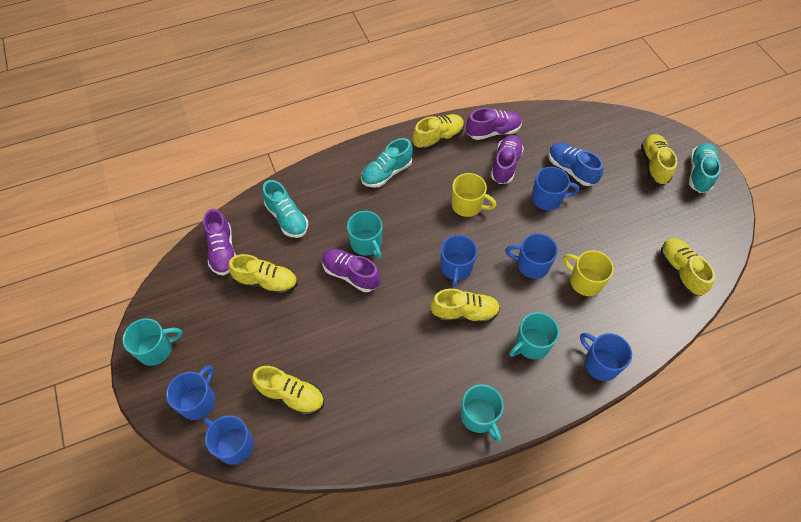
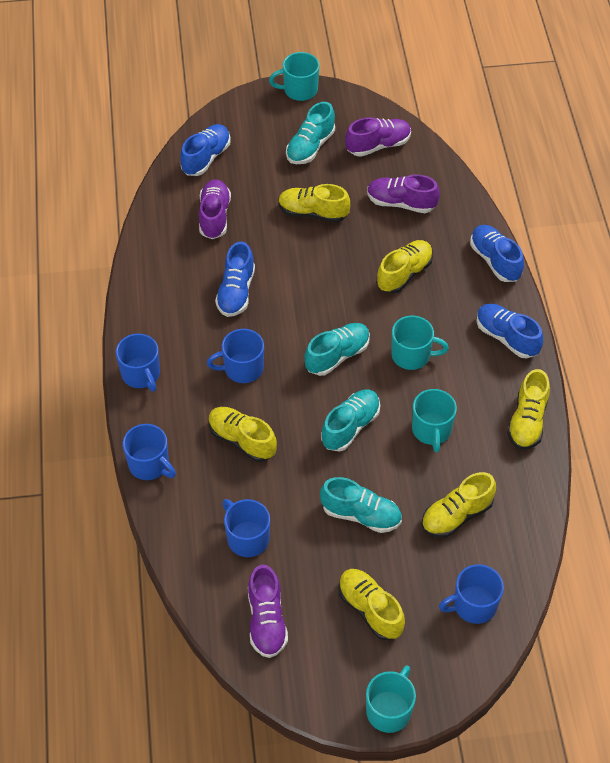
blue mug: 6 -> 5
blue shoe: 1 -> 4
turquoise shoe: 3 -> 4
yellow mug: 2 -> 0

